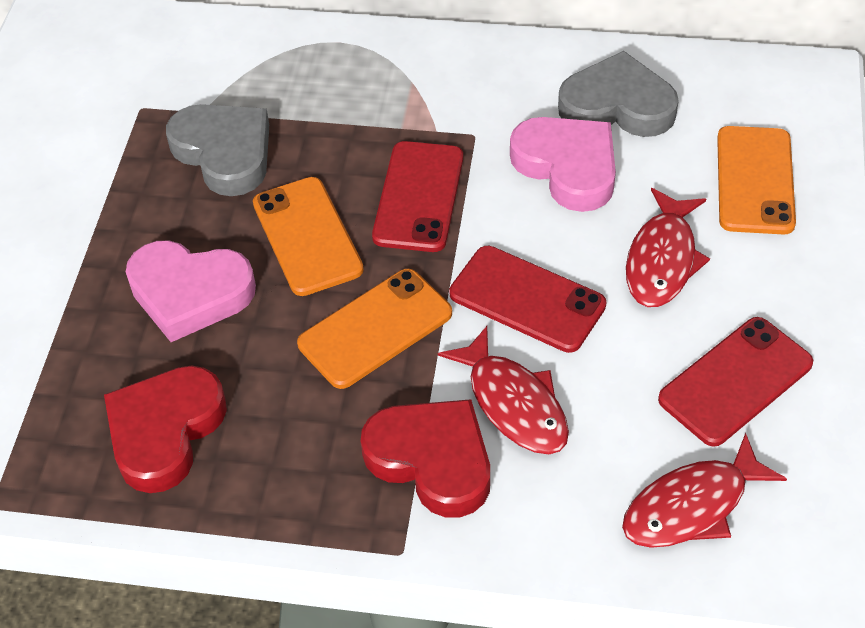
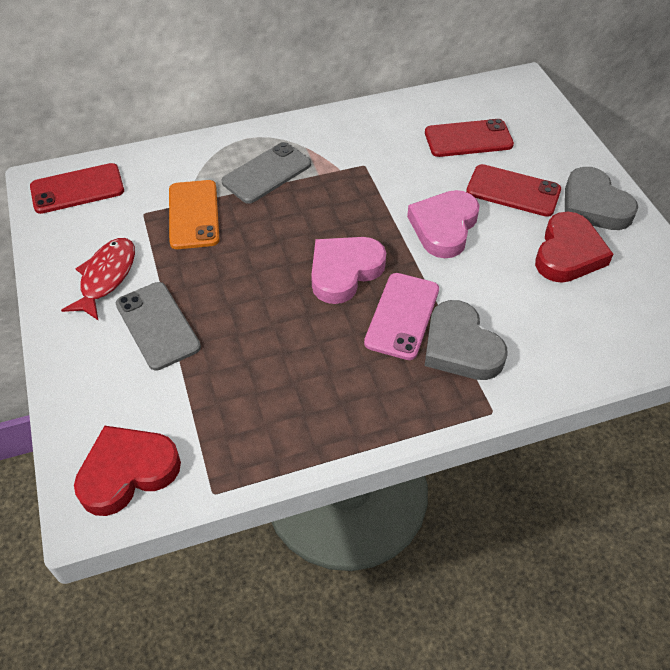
grey phone: 0 -> 2
orange phone: 3 -> 1
pink phone: 0 -> 1
red fish: 3 -> 1

